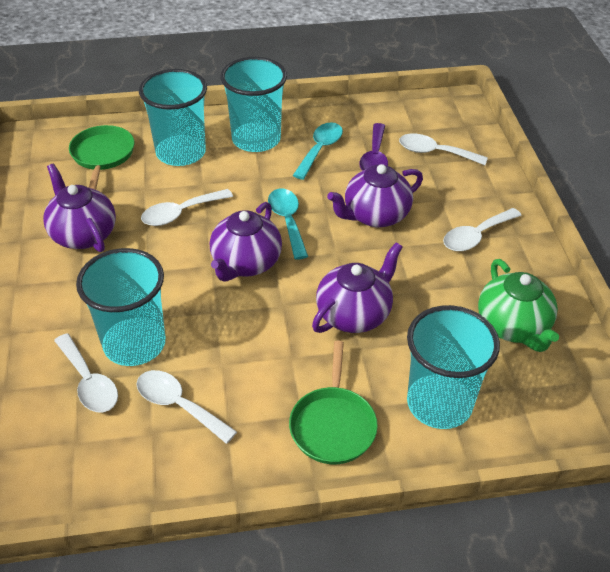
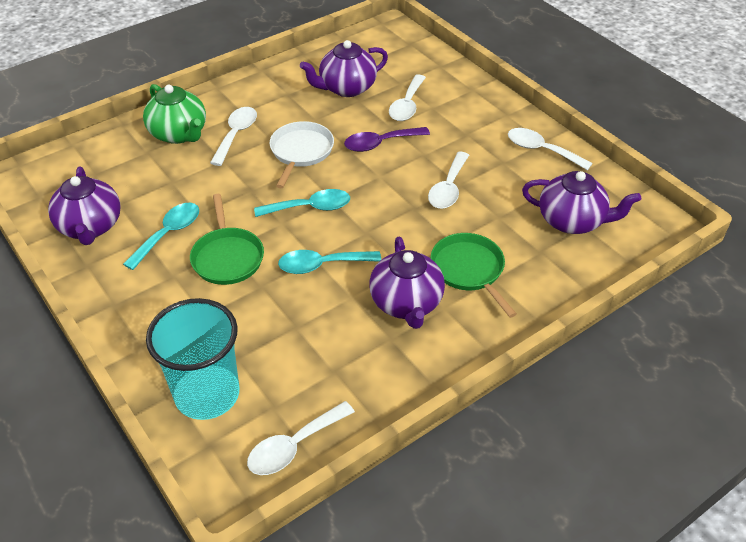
turquoise cup: 4 -> 1
turquoise spoon: 2 -> 3
white pan: 0 -> 1

